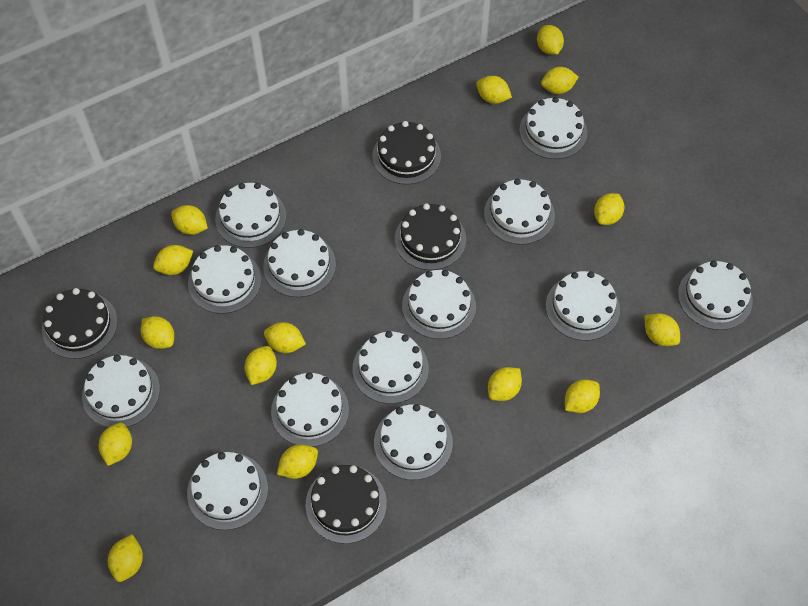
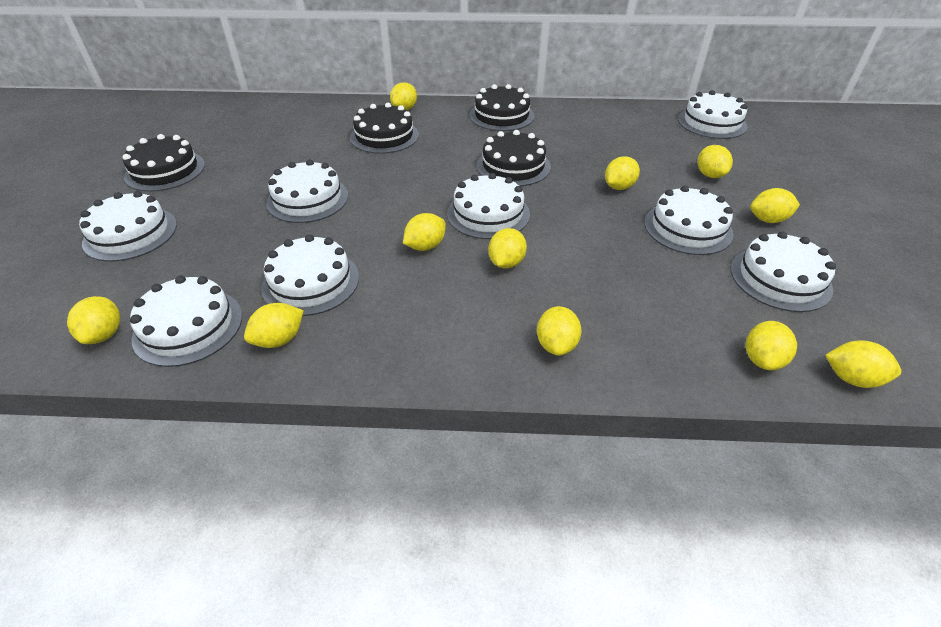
white cake: 13 -> 8
yellow lemon: 15 -> 11

